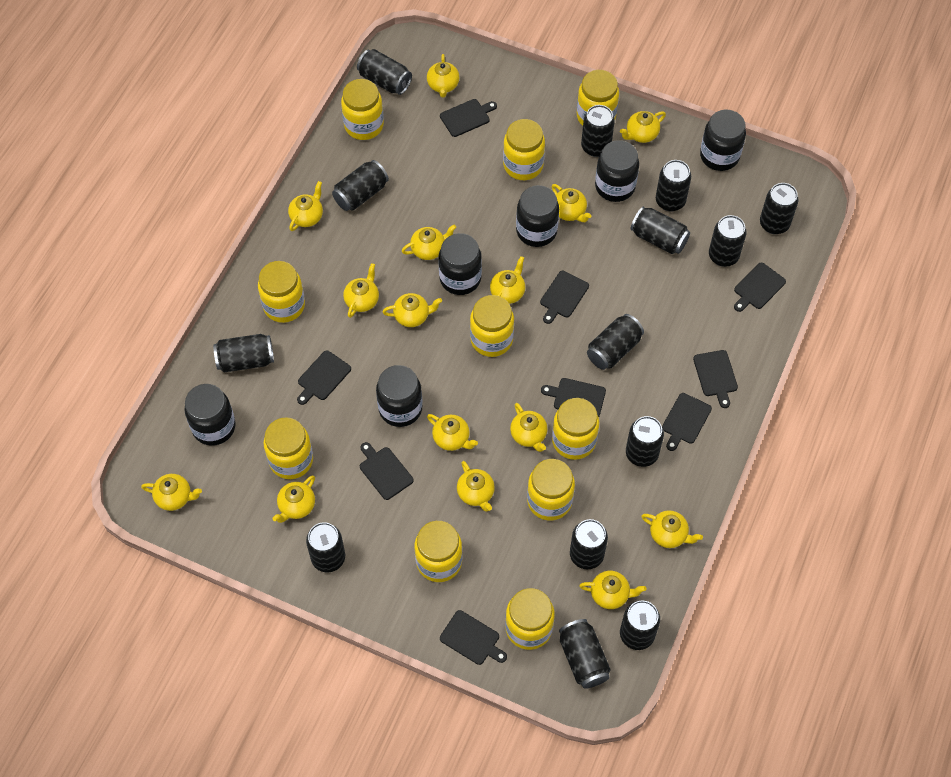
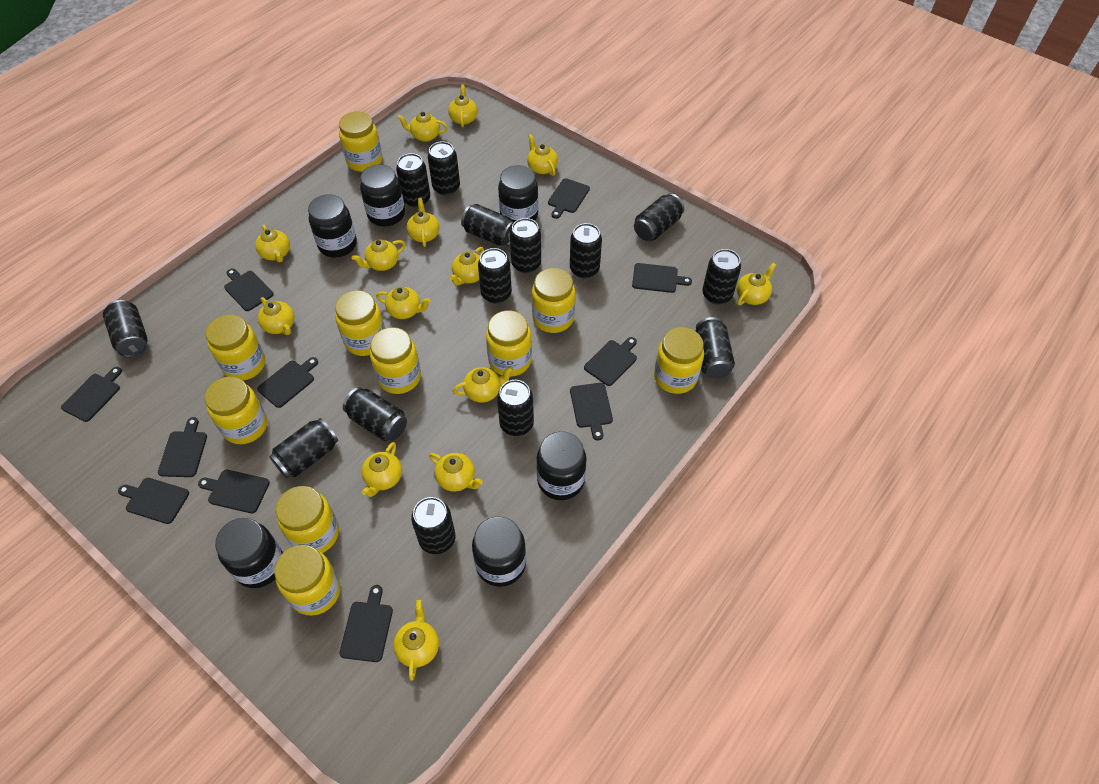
black cutting board: 9 -> 11
yellow teapot: 15 -> 14

